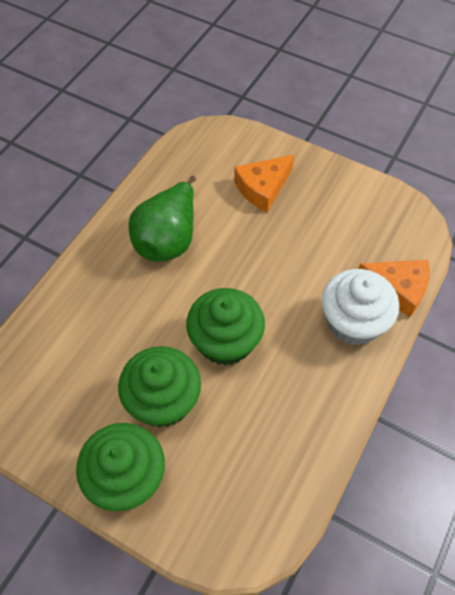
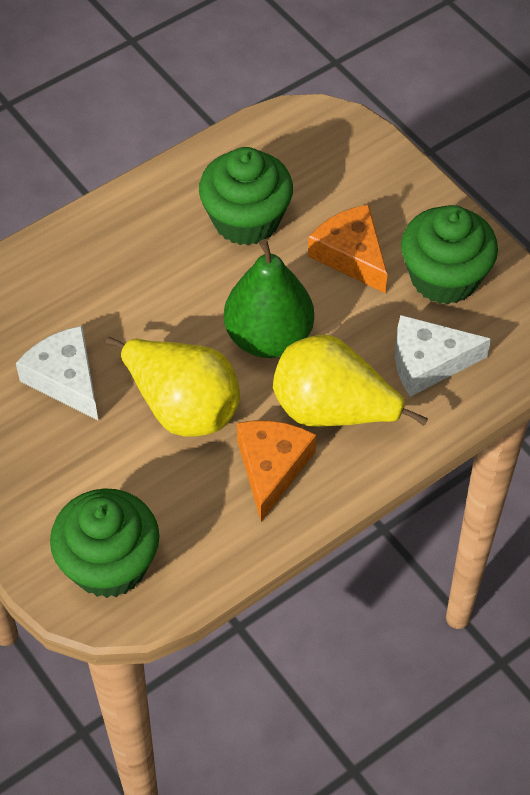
white cheese: 0 -> 2
white cupcake: 1 -> 0
yellow pear: 0 -> 2

